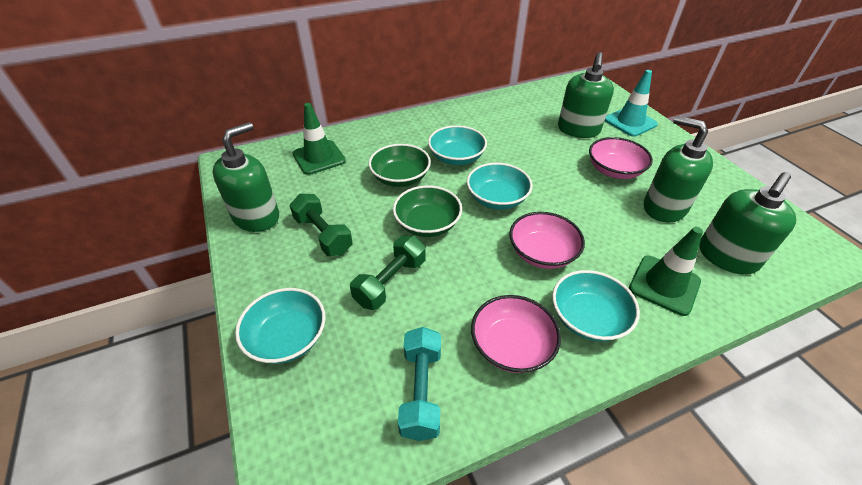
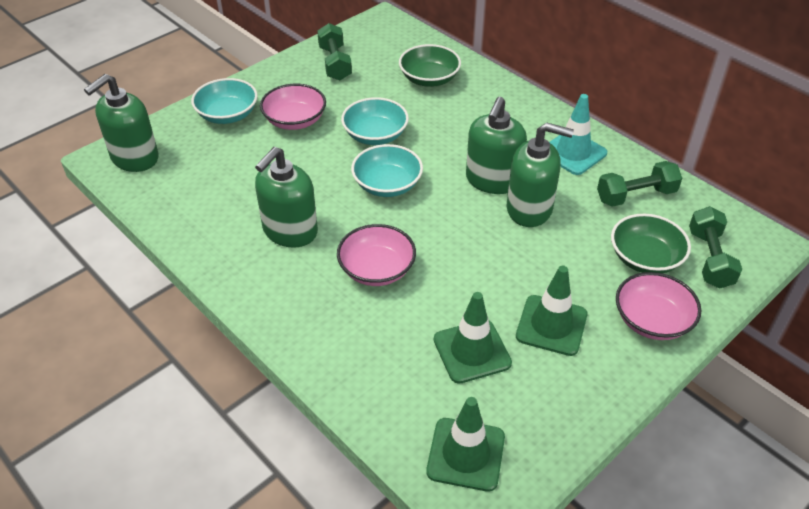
green dumbbell: 2 -> 3
green traffic cone: 2 -> 3
turquoise bowl: 4 -> 3
turquoise dumbbell: 1 -> 0

